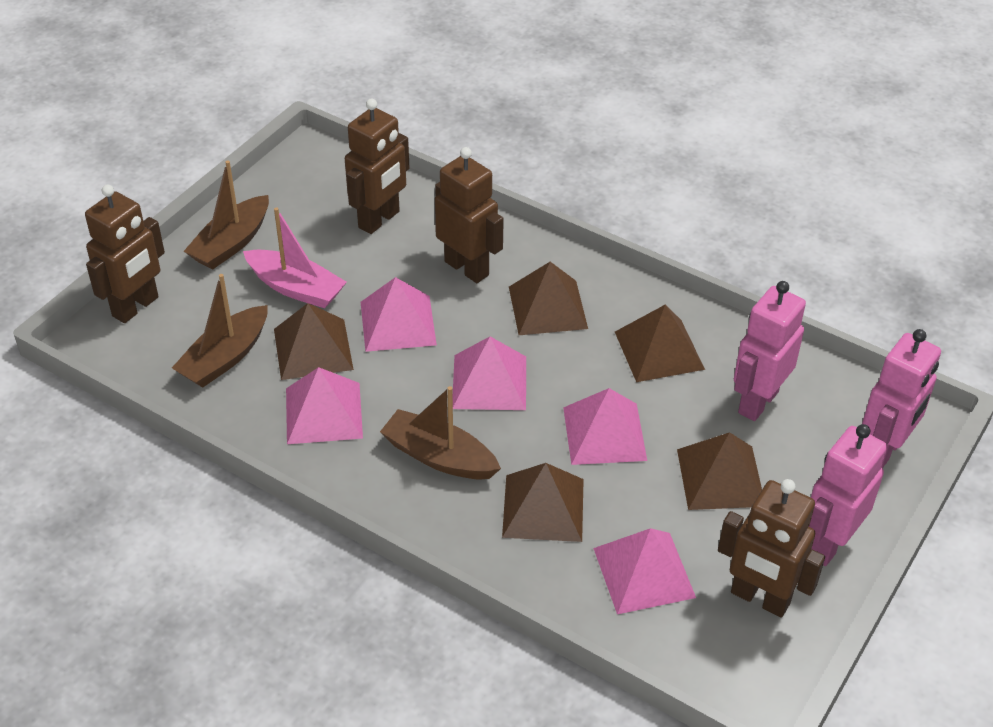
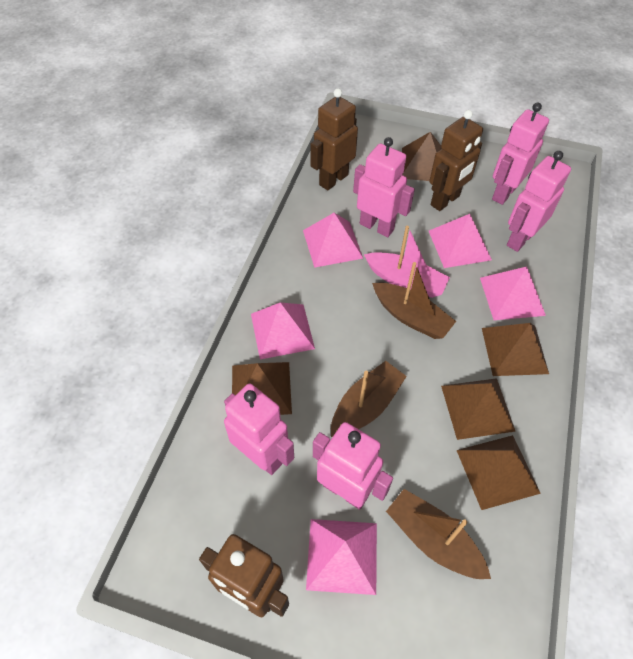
brown robot: 4 -> 3
pink robot: 3 -> 5

